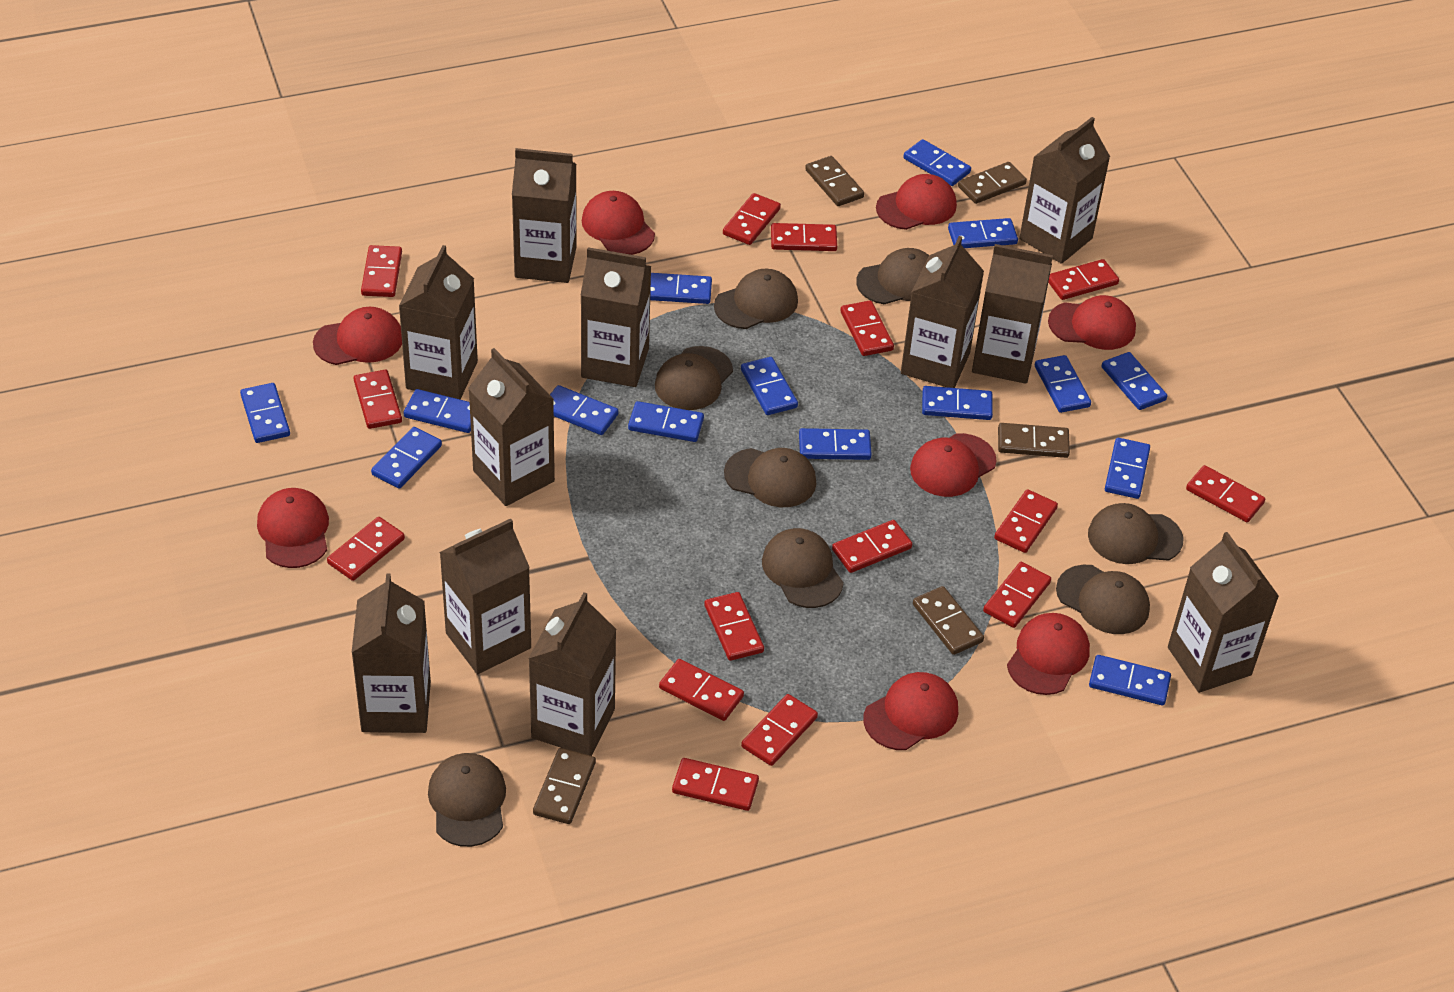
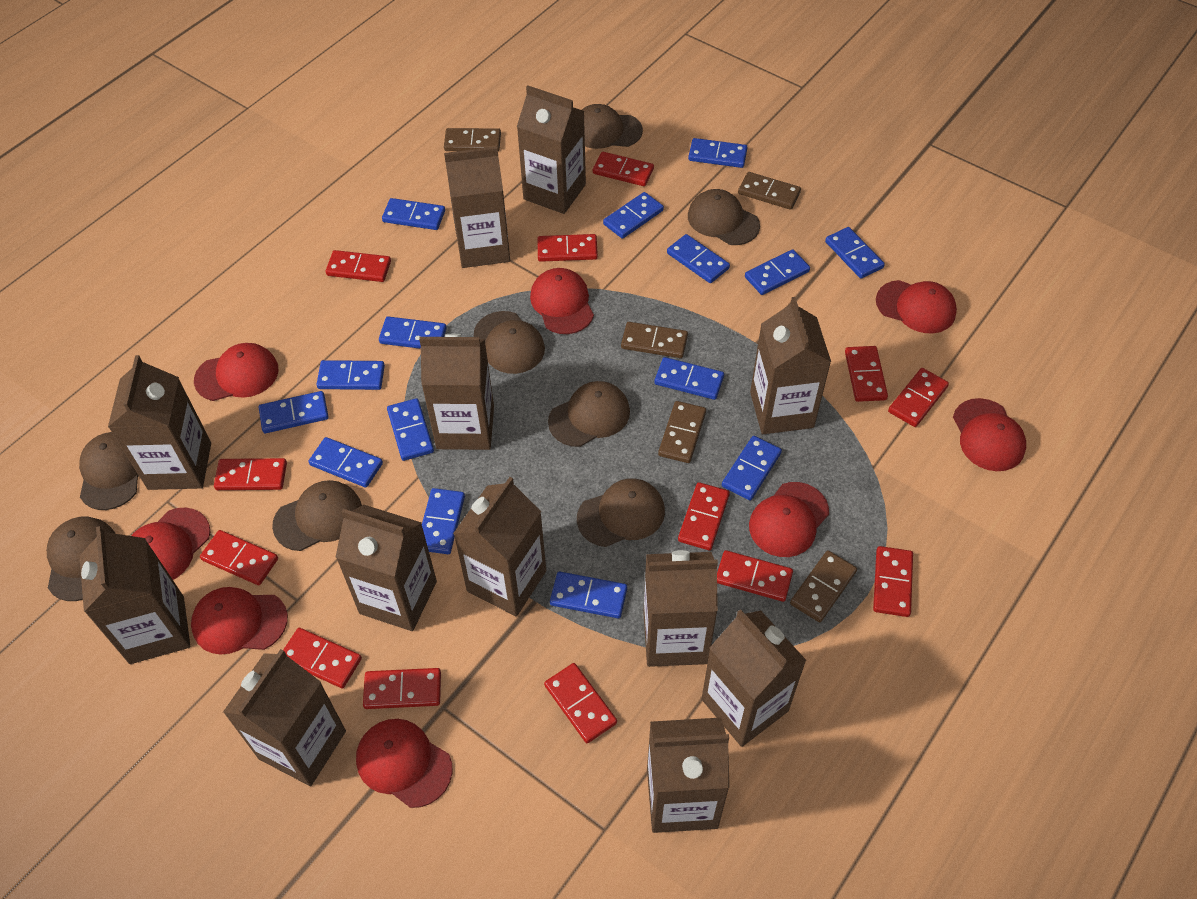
brown carton: 11 -> 12
red domino: 15 -> 13

